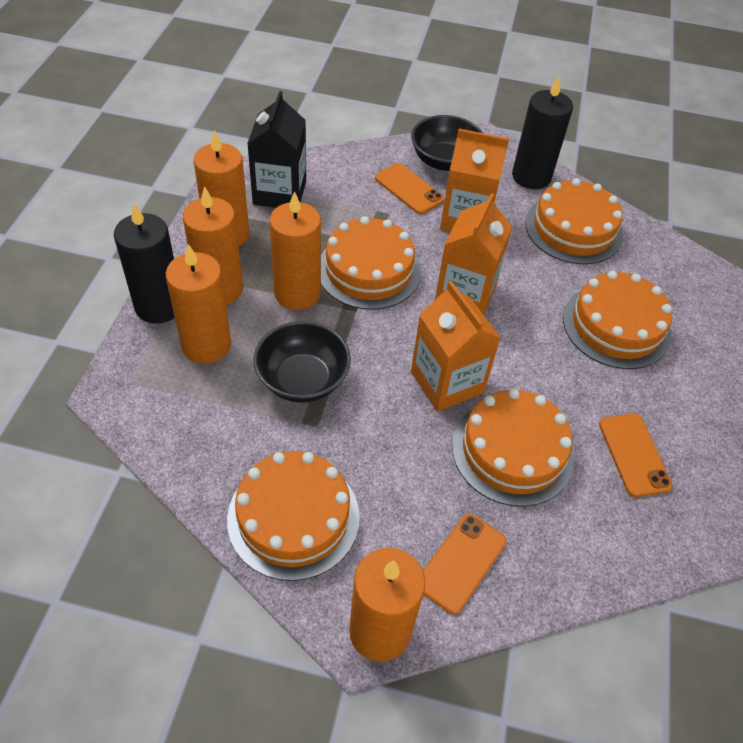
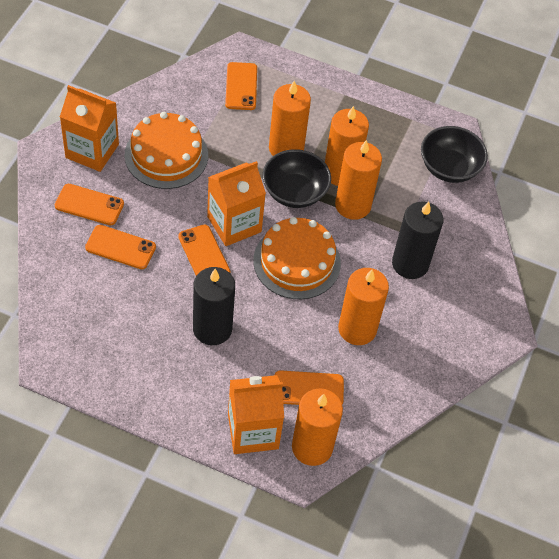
black carton: 1 -> 0
orange cake: 5 -> 2
orange phone: 3 -> 5

